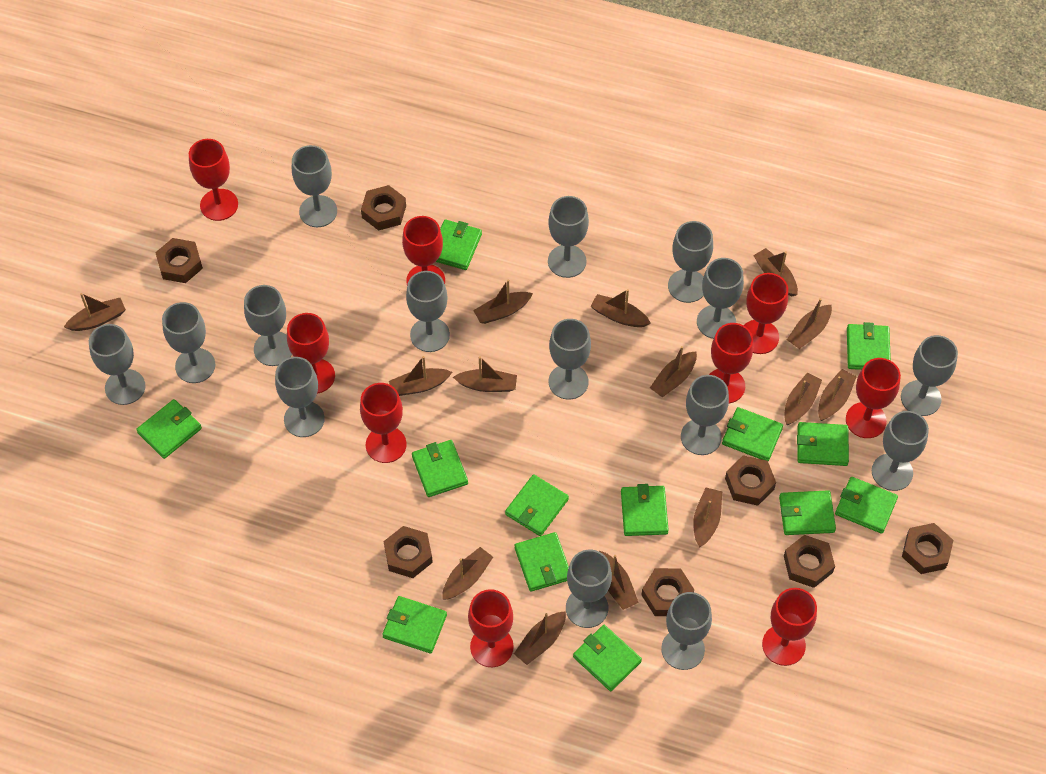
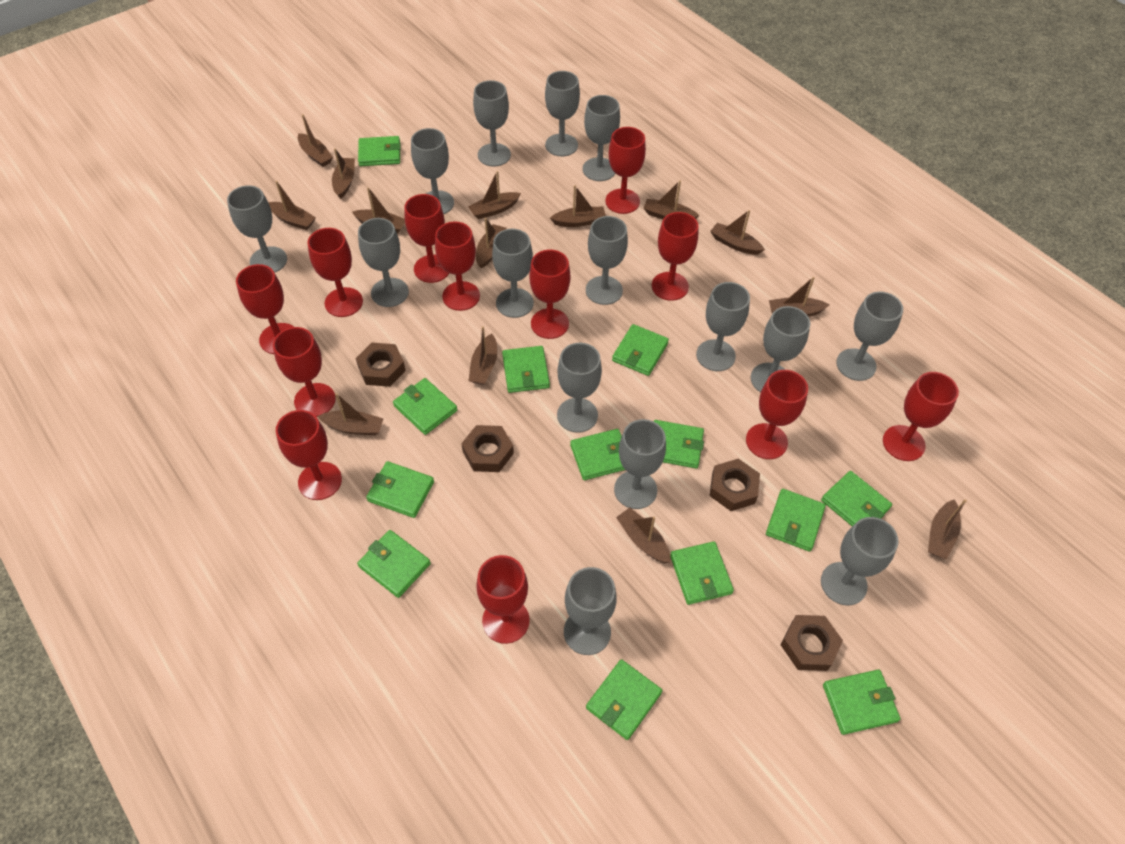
brown nut: 7 -> 4
red goblet: 9 -> 12

